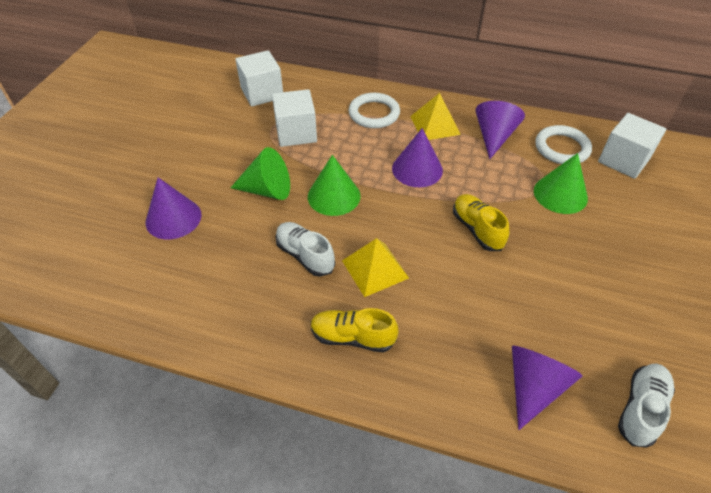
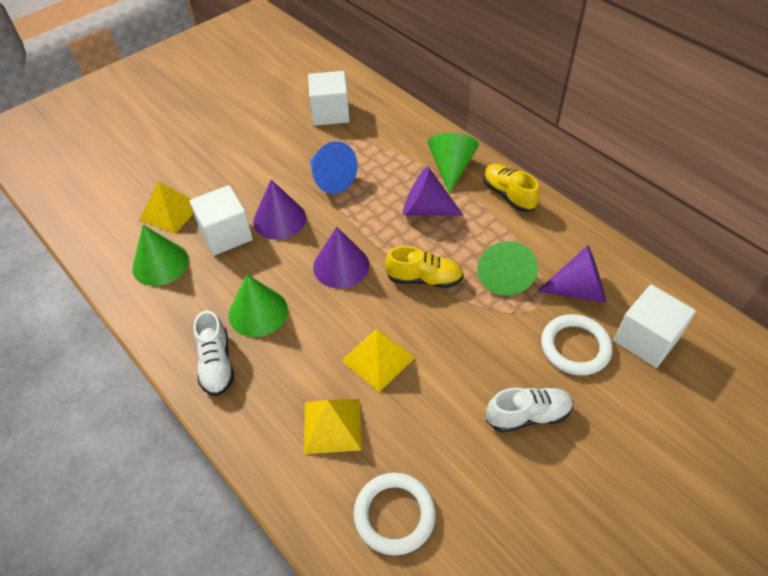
blue cone: 0 -> 1
green cone: 3 -> 4
yellow pyramid: 2 -> 3

